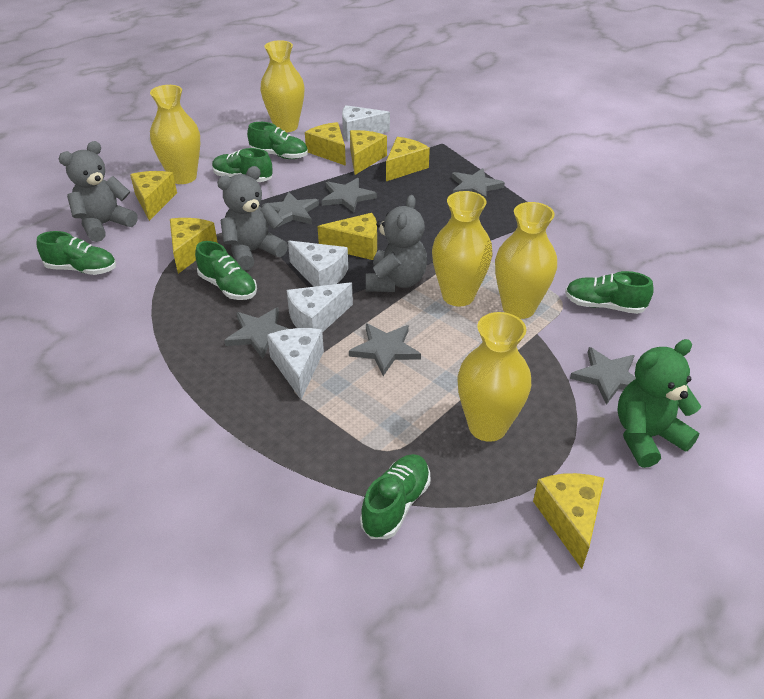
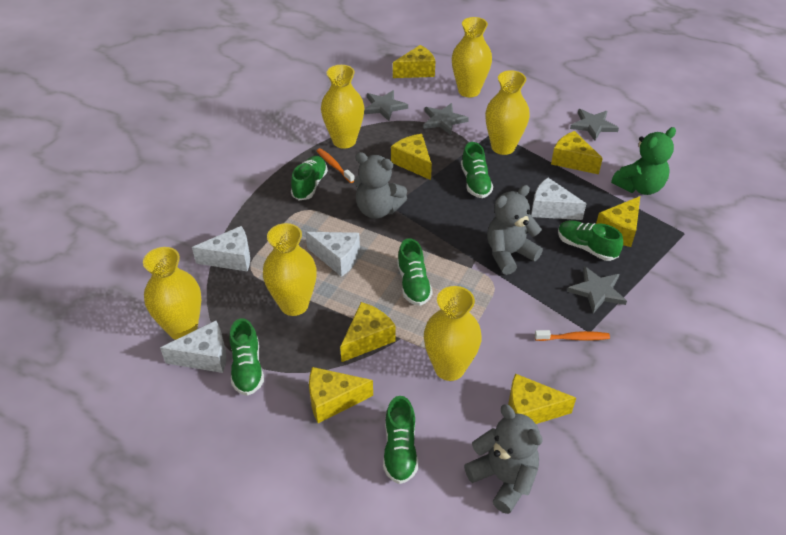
grey star: 6 -> 4
orange toothbrush: 0 -> 2
yellow vase: 5 -> 6

